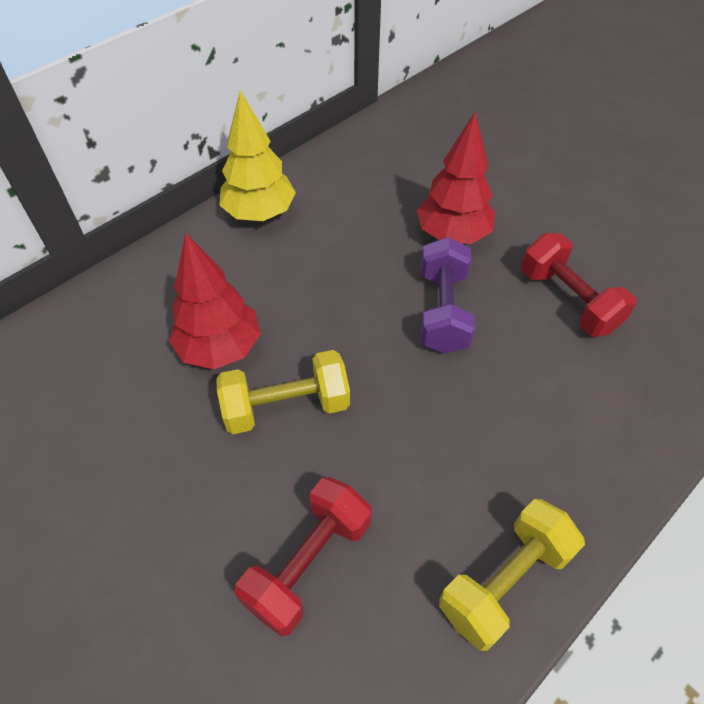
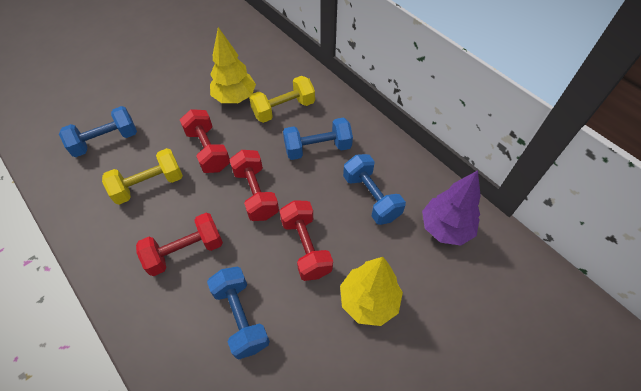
blue dumbbell: 0 -> 4
purple dumbbell: 1 -> 0
purple tree: 0 -> 1
red dumbbell: 2 -> 4
red tree: 2 -> 0
yellow tree: 1 -> 2

